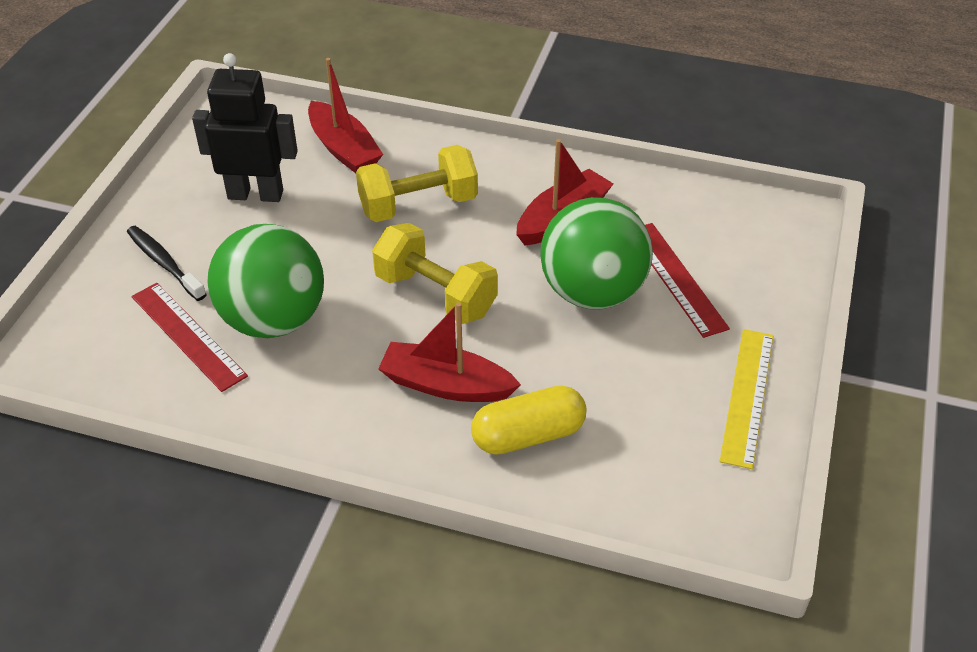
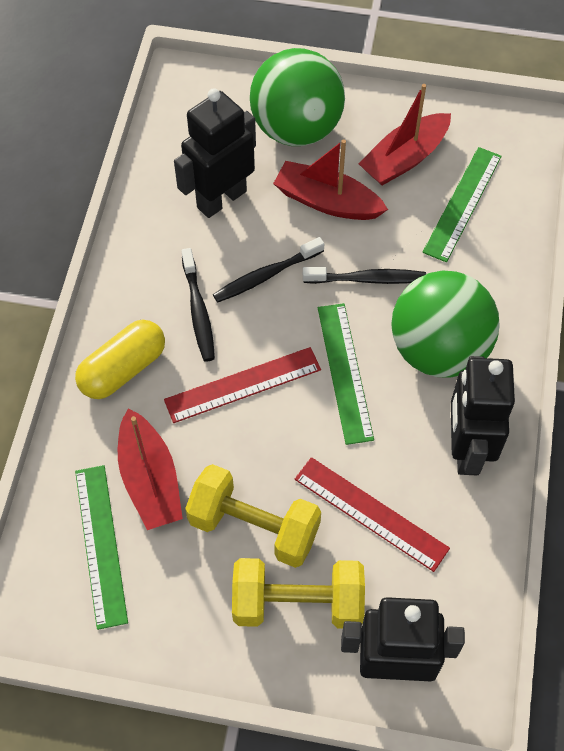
black robot: 1 -> 3
black toothbrush: 1 -> 3
green ruler: 0 -> 3
yellow ruler: 1 -> 0

